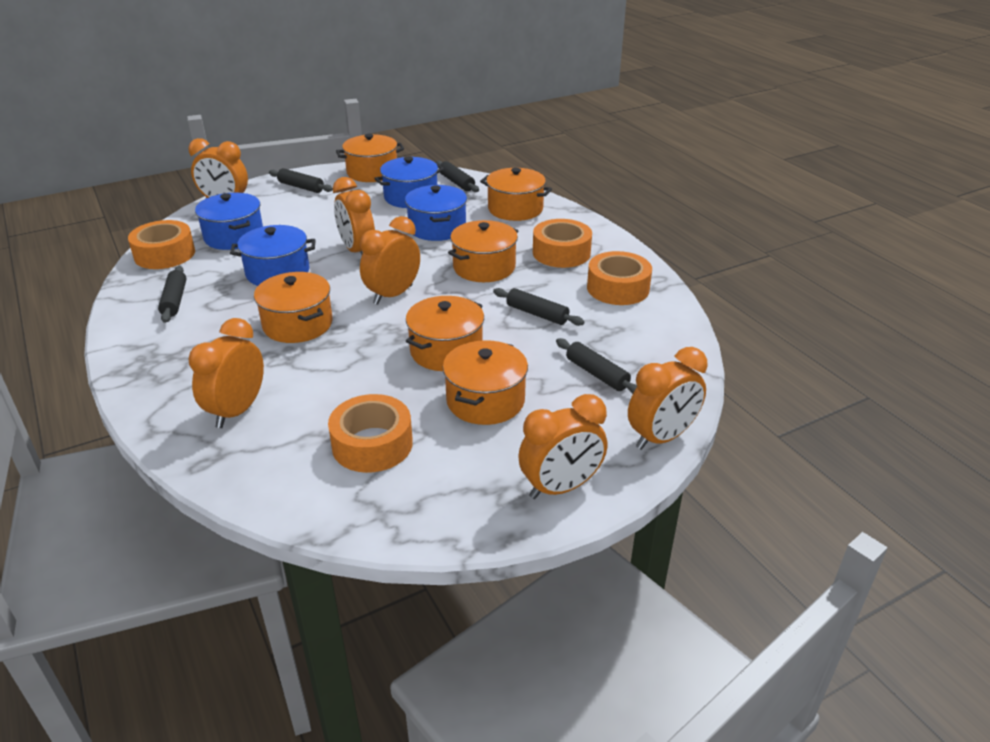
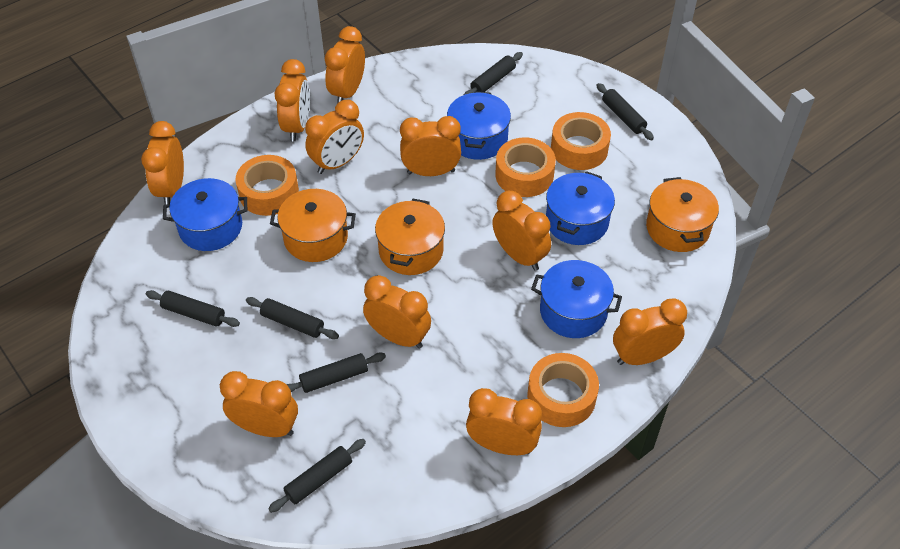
black rolling pin: 5 -> 6
orange clock: 6 -> 10
orange pot: 6 -> 3

